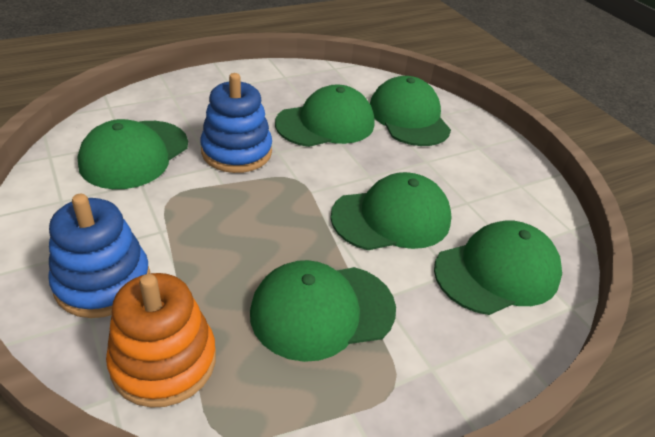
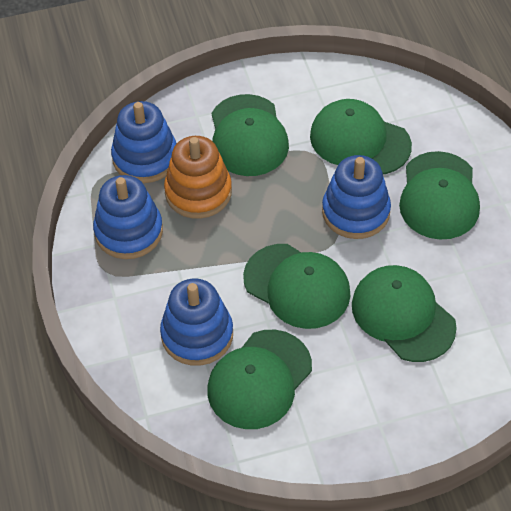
blue stacking toy: 2 -> 4

